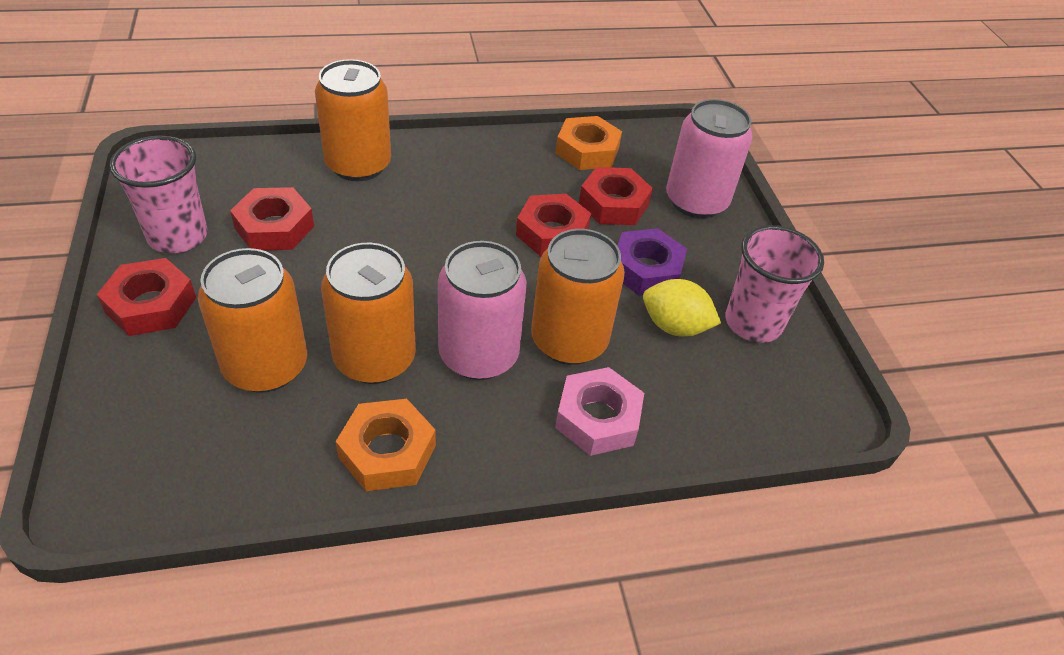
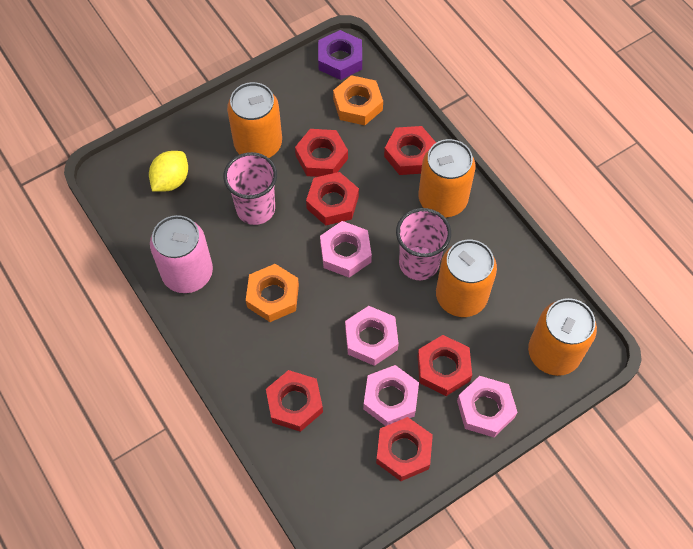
pink can: 2 -> 1
pink nut: 1 -> 4
red nut: 4 -> 6

